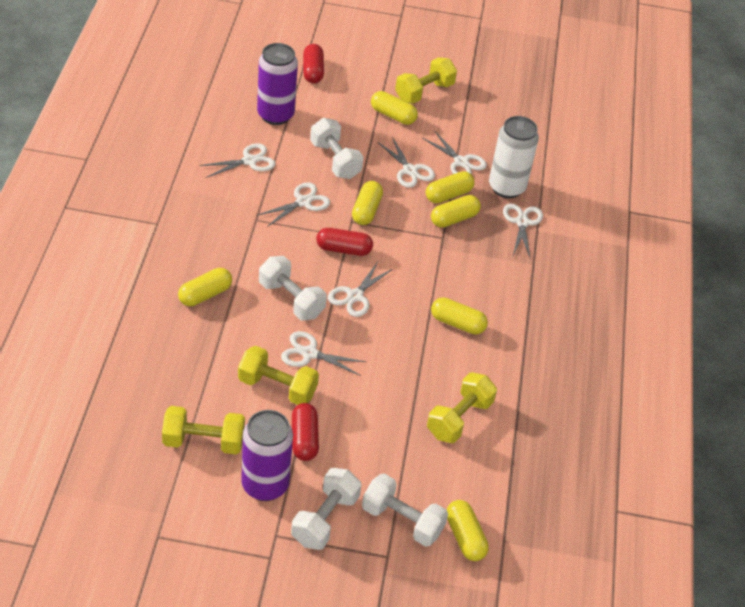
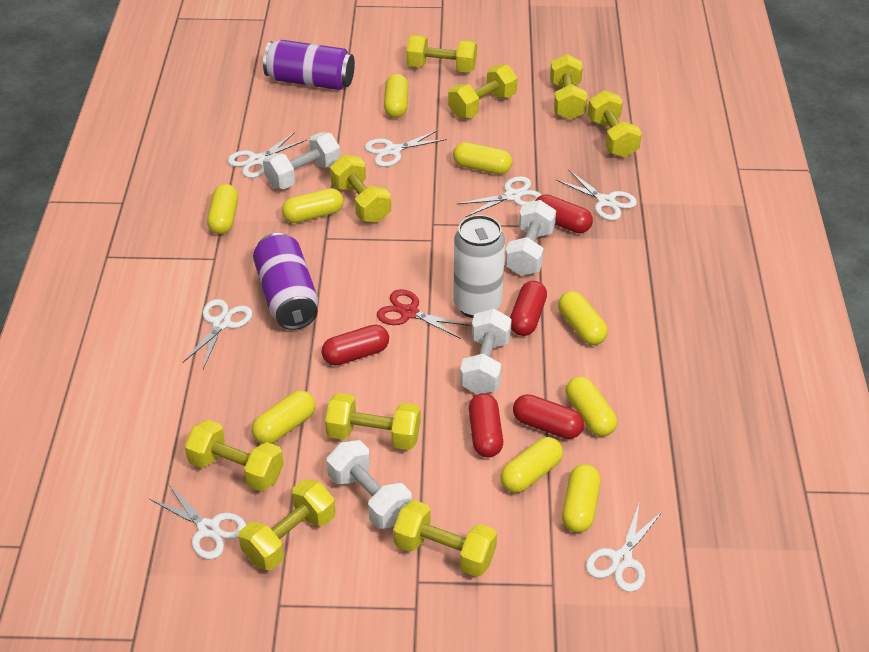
red capsule: 3 -> 5
red scissors: 0 -> 1
yellow capsule: 7 -> 9
yellow dumbbell: 4 -> 9

